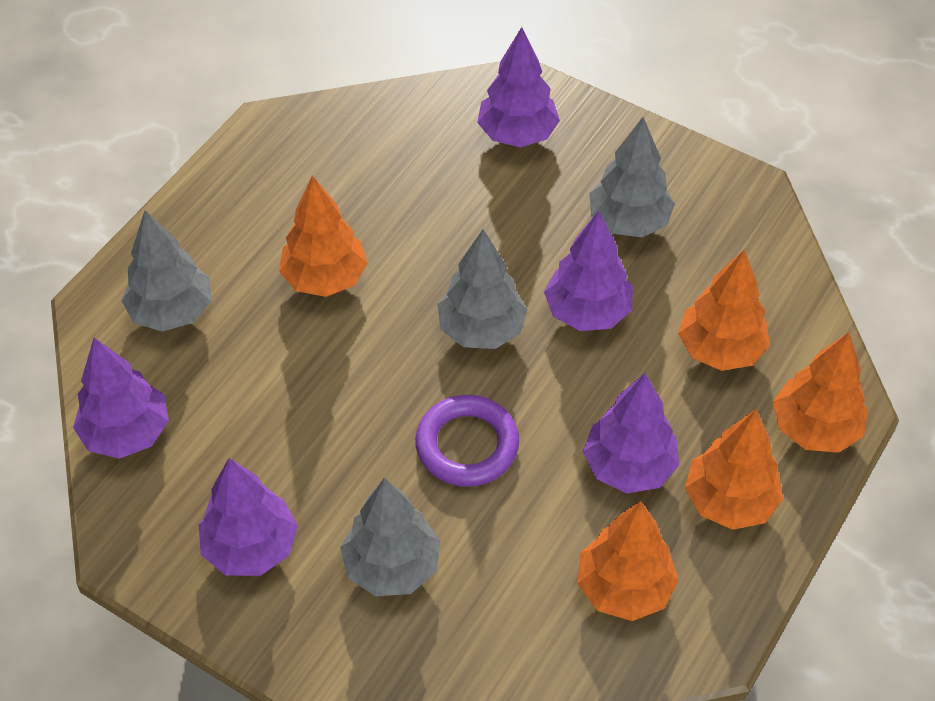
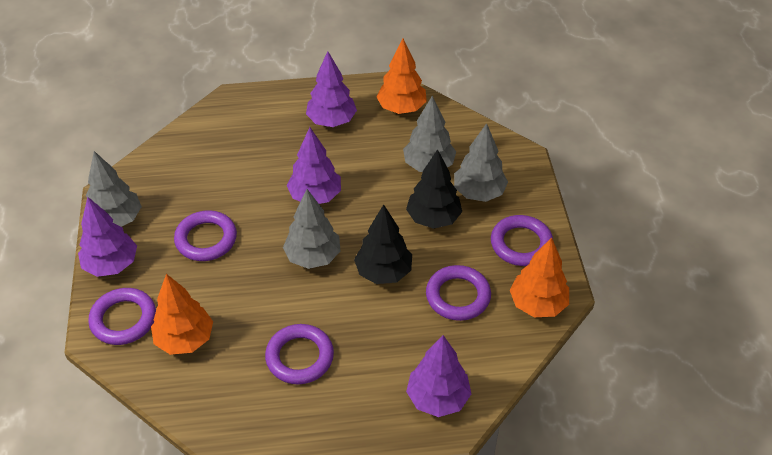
black tree: 0 -> 2
orange tree: 5 -> 3
purple ring: 1 -> 5
purple tree: 5 -> 4

